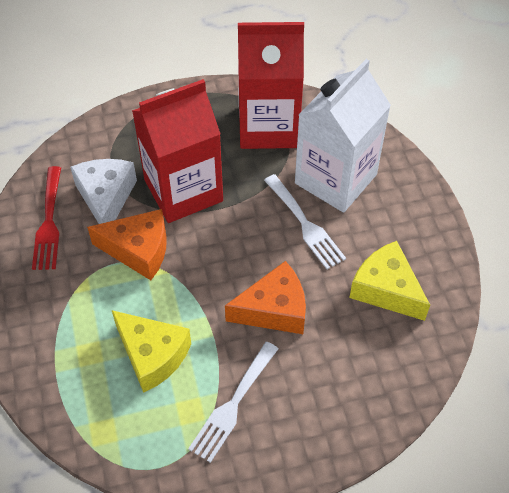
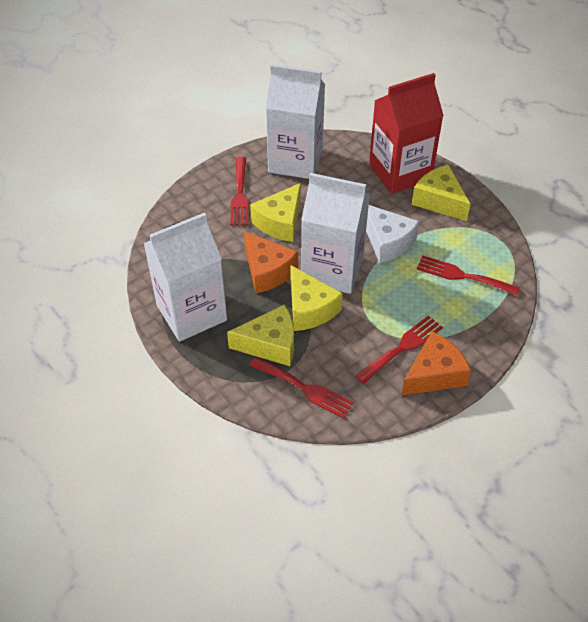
red carton: 2 -> 1
red fork: 1 -> 4
white carton: 1 -> 3
white fork: 2 -> 0
yellow cheese: 2 -> 4

